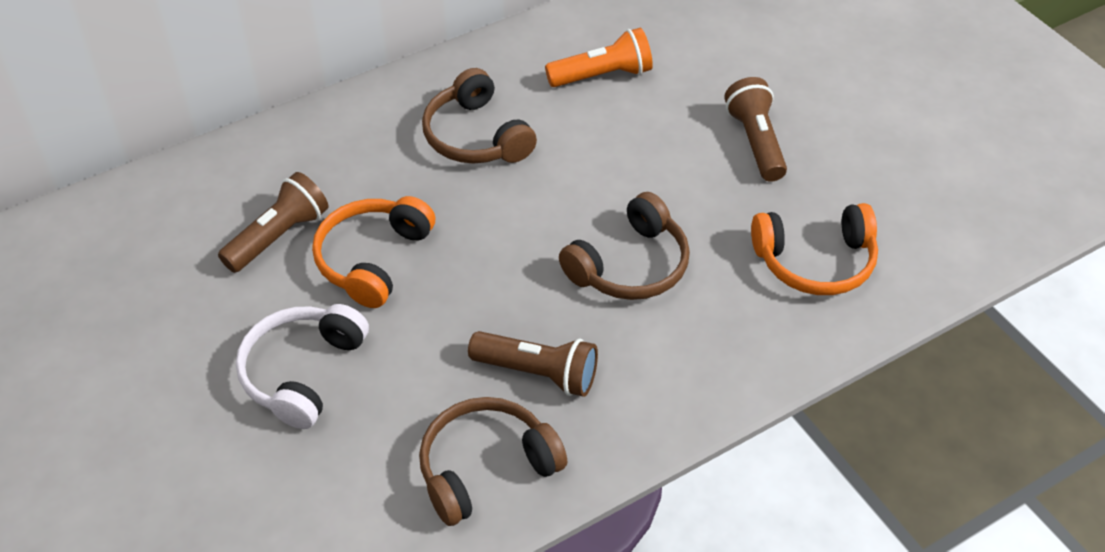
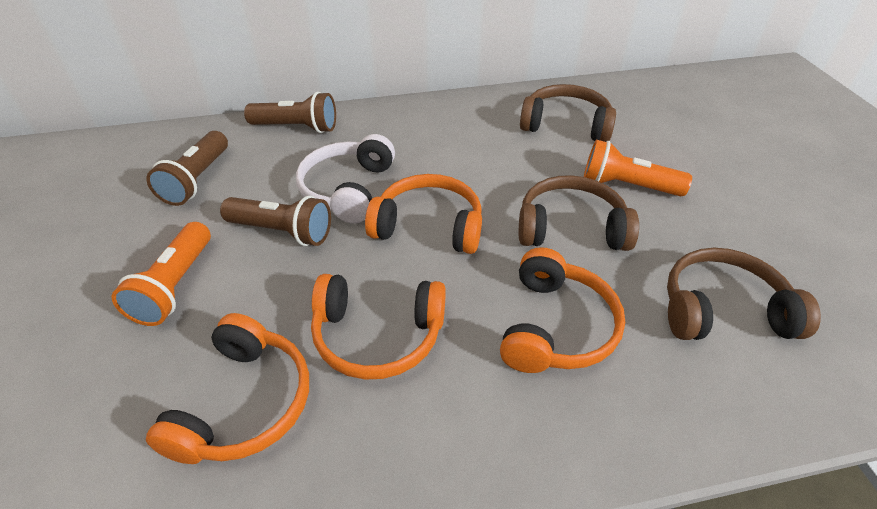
orange flashlight: 1 -> 2
orange headphones: 2 -> 4

